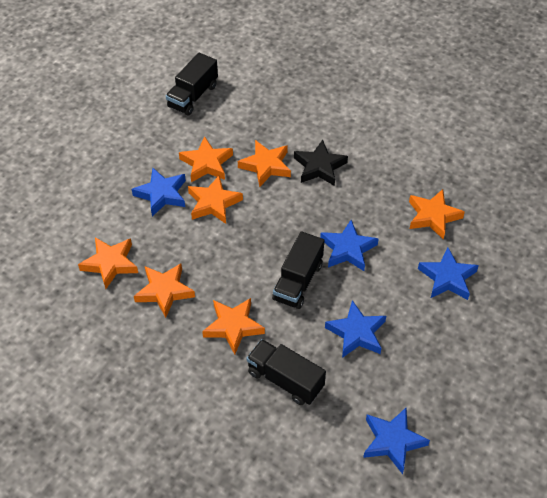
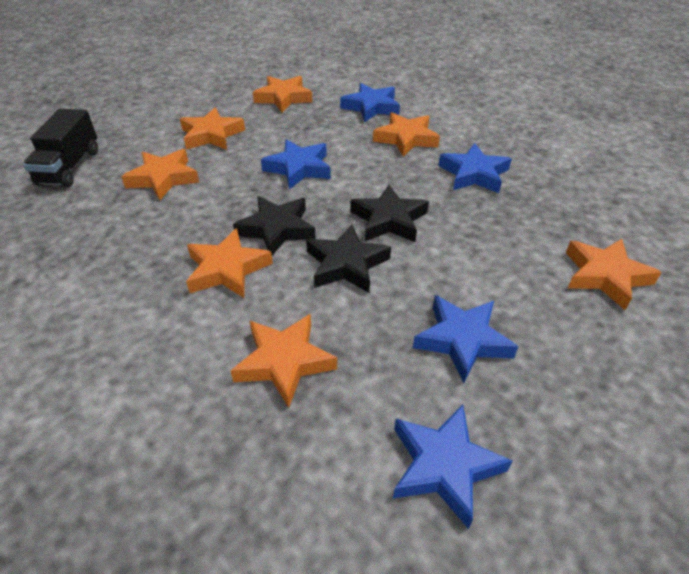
black star: 1 -> 3
black truck: 3 -> 1

